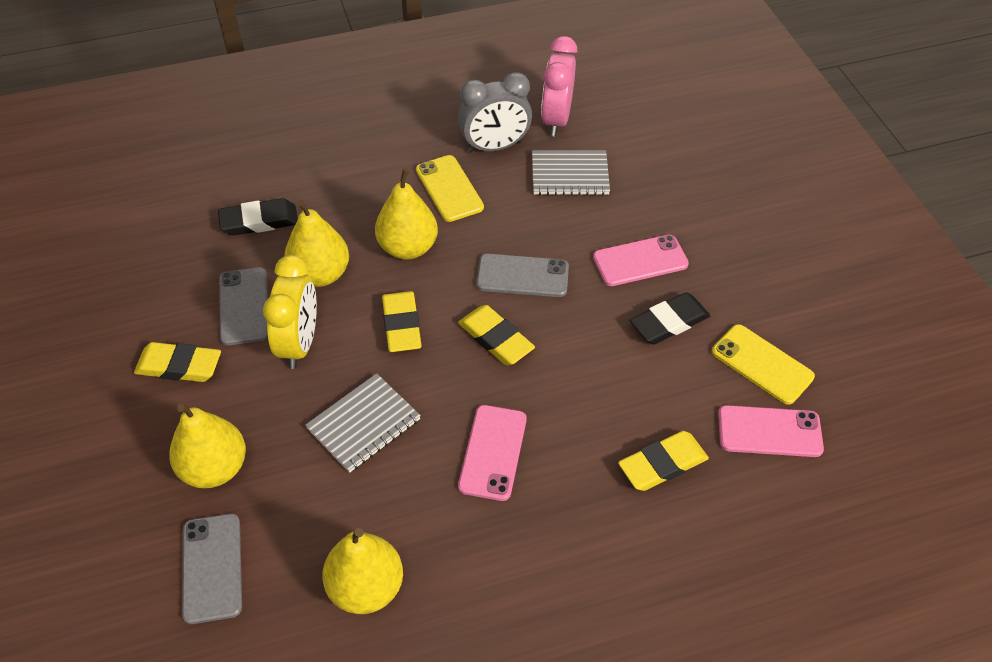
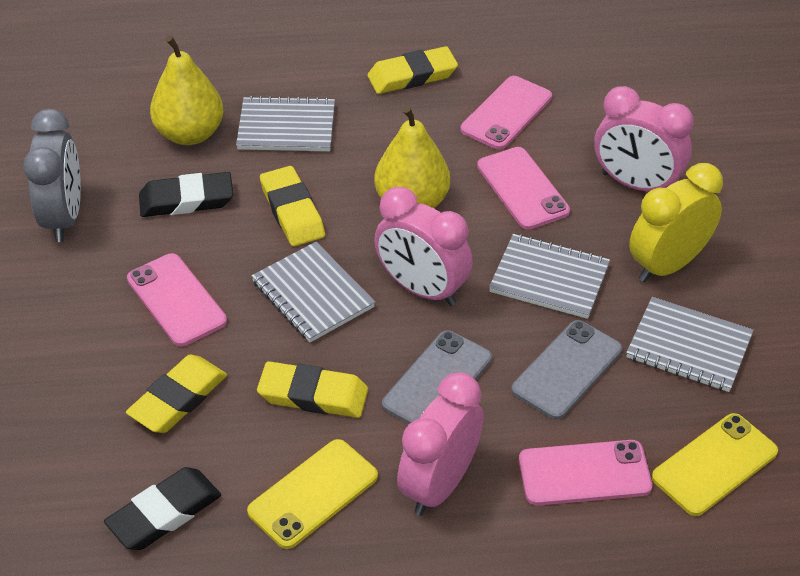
grey notebook: 2 -> 4
grey phone: 3 -> 2
pink clock: 1 -> 3
pink phone: 3 -> 4
yellow pear: 4 -> 2

